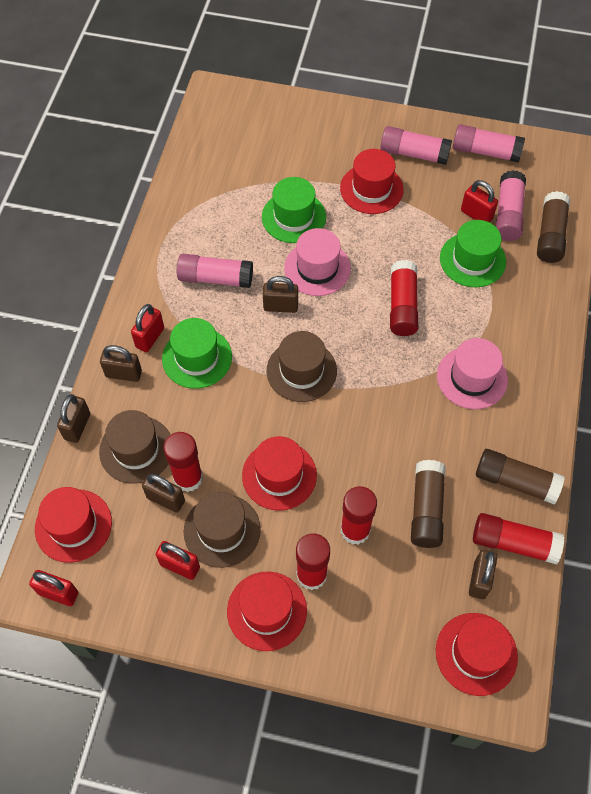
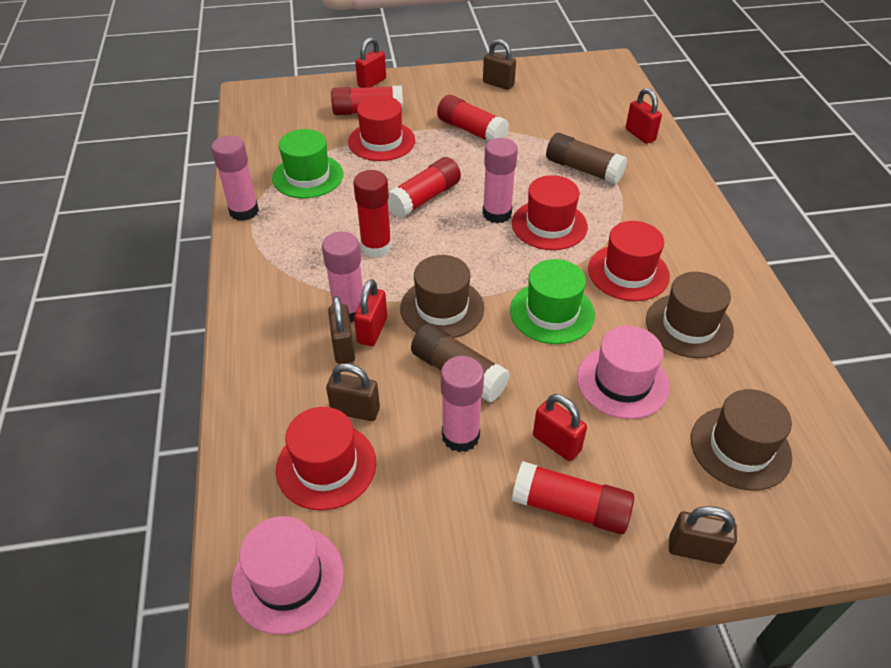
brown glue stick: 3 -> 2
brown padlock: 5 -> 4
green hat: 3 -> 2
red hat: 5 -> 4

